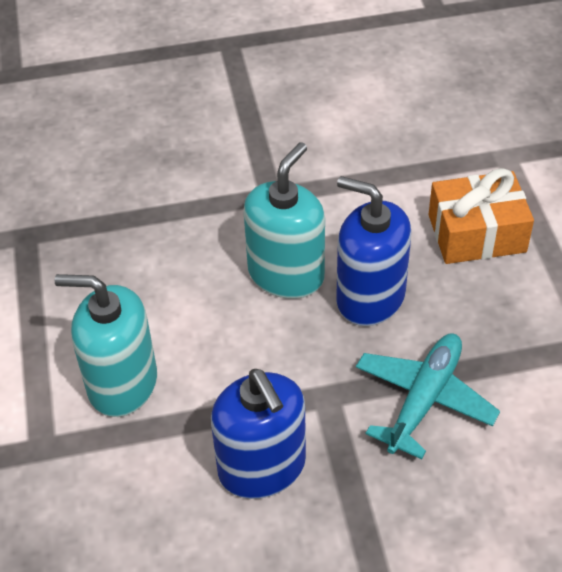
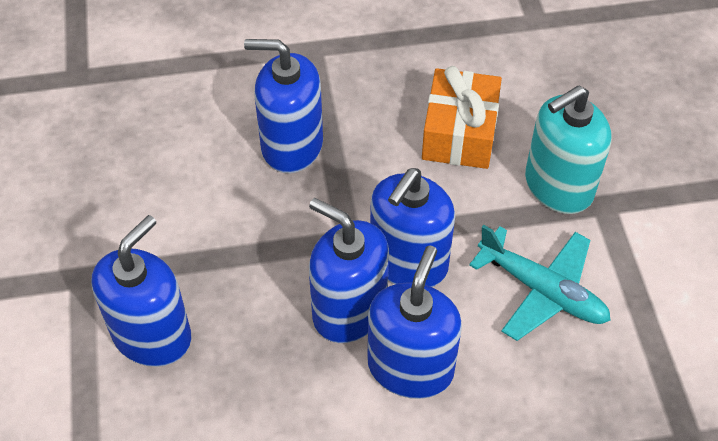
blue soap dispenser: 2 -> 5
turquoise soap dispenser: 2 -> 1

